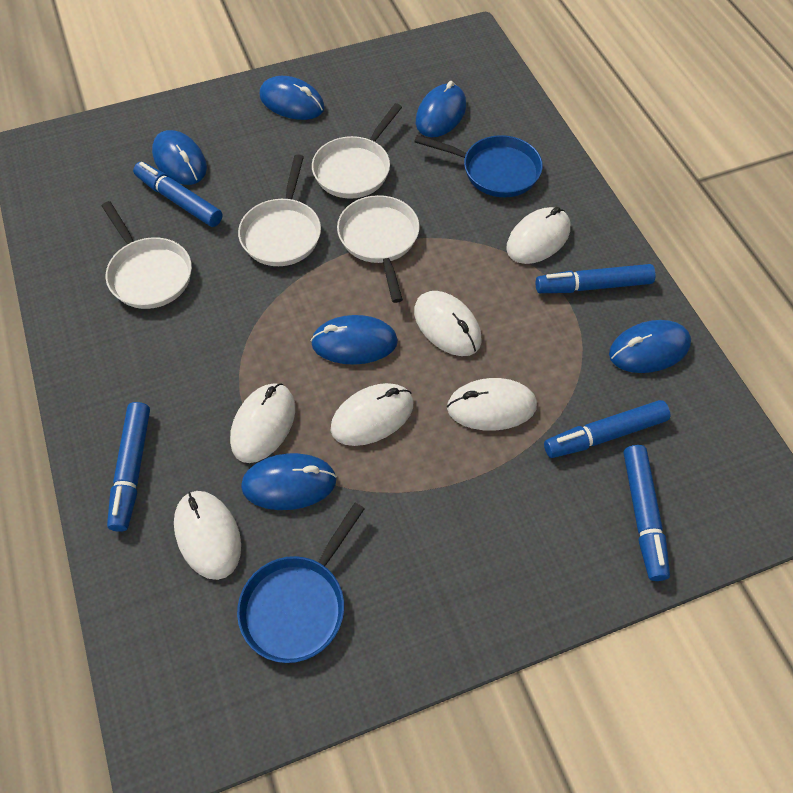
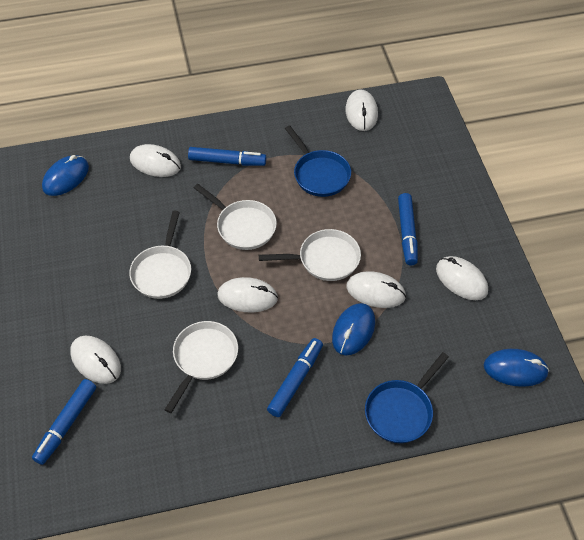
blue marker: 5 -> 4
blue mouse: 6 -> 3

